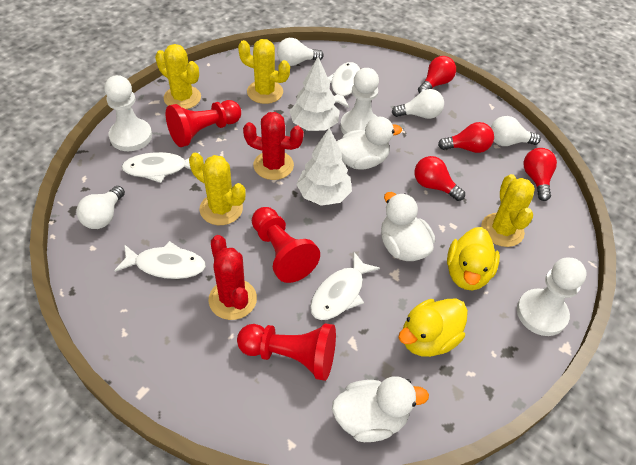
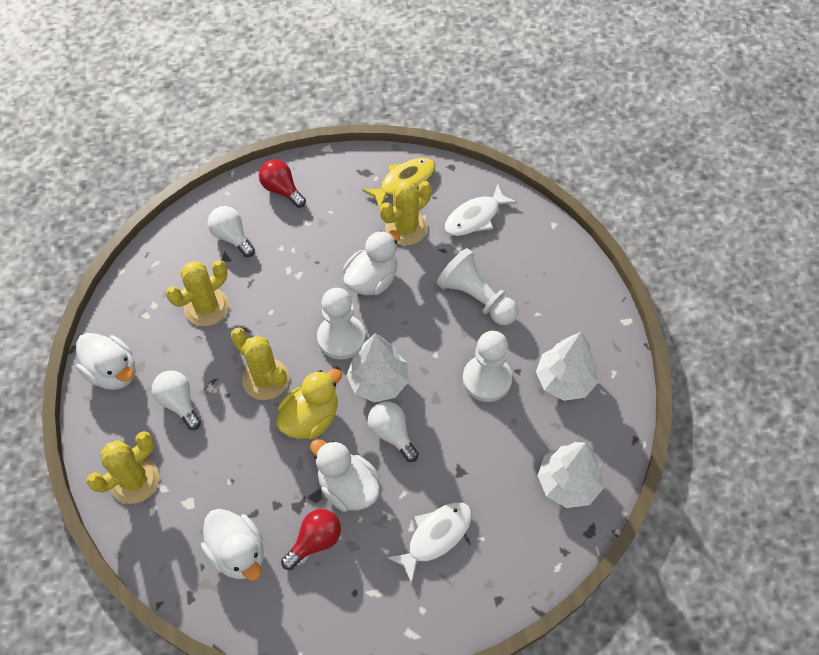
red cactus: 2 -> 0
red light bulb: 4 -> 2
red pawn: 3 -> 0
white duck: 3 -> 4
white fish: 4 -> 2
white light bulb: 4 -> 3
white tree: 2 -> 3
yellow duck: 2 -> 1
yellow fish: 0 -> 1

